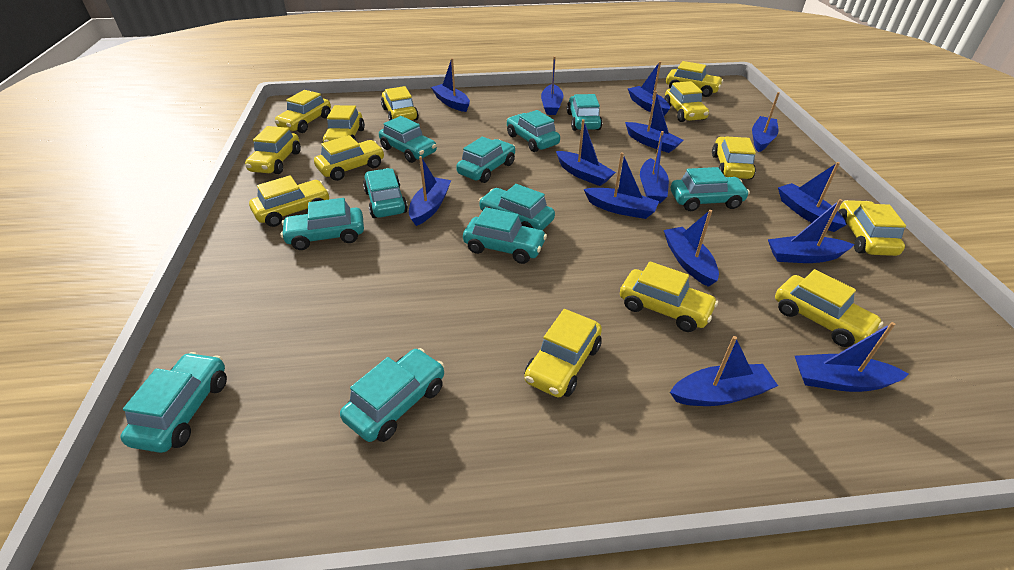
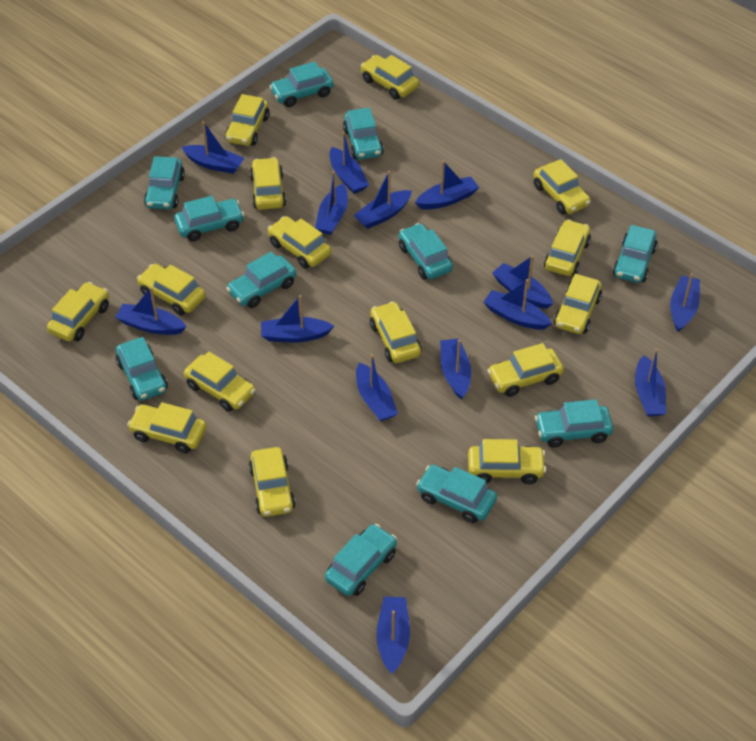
yellow car: 13 -> 15

